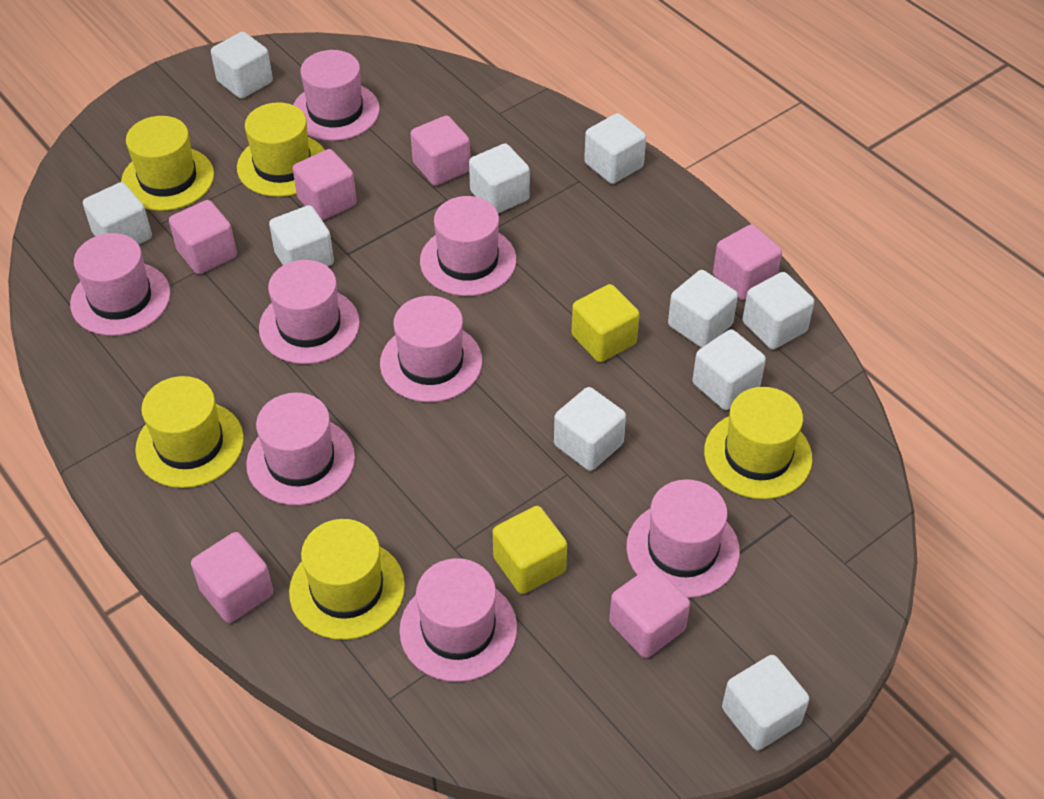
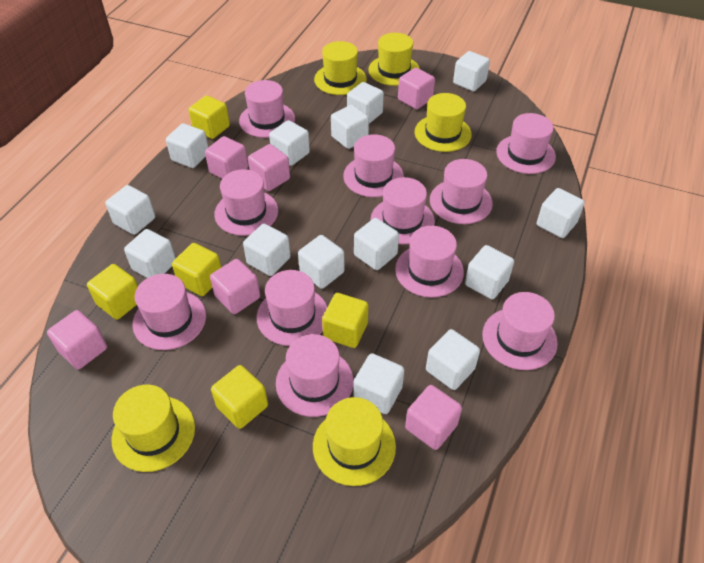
pink hat: 8 -> 11
white cube: 10 -> 14
yellow cube: 2 -> 5

